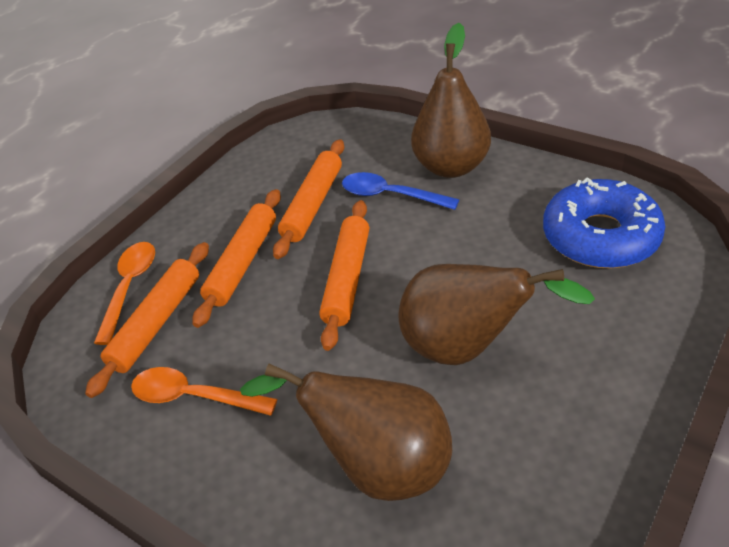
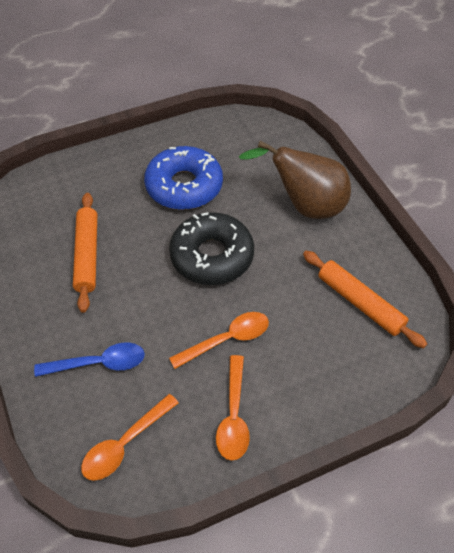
black donut: 0 -> 1
brown pear: 3 -> 1
orange rolling pin: 4 -> 2
orange spoon: 2 -> 3

